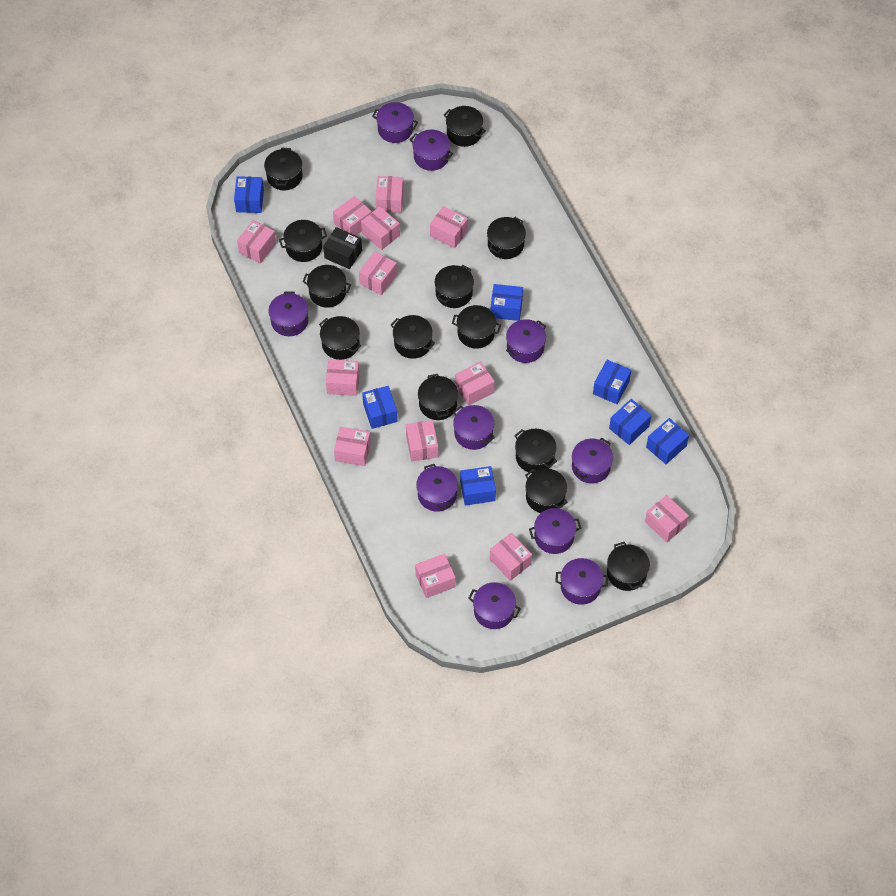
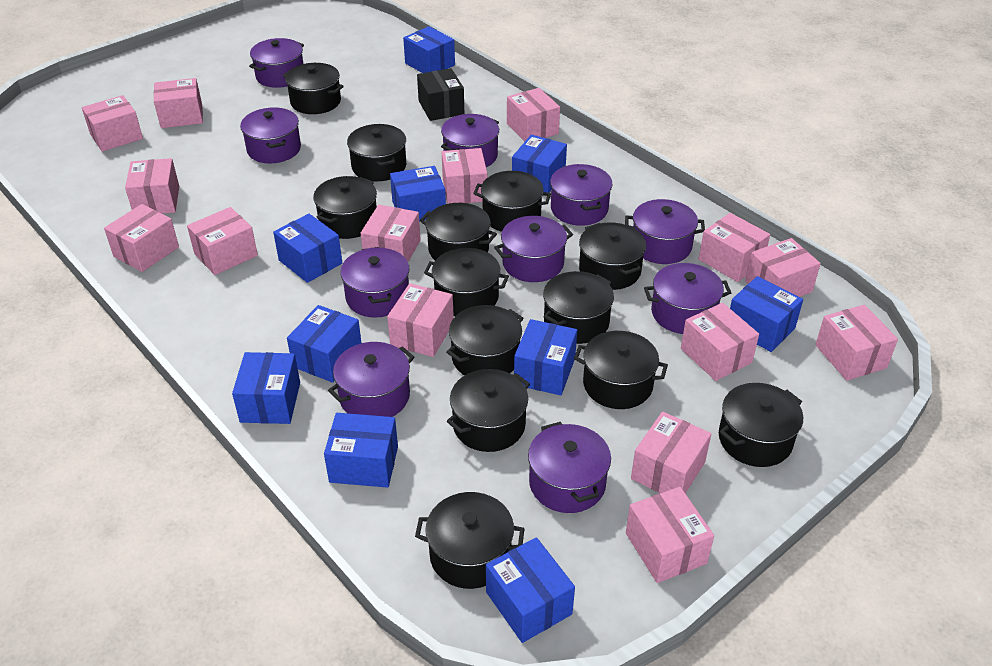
blue box: 7 -> 10
pink box: 13 -> 15

